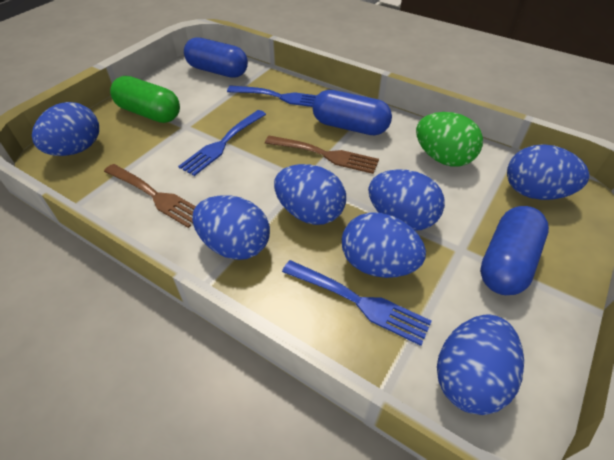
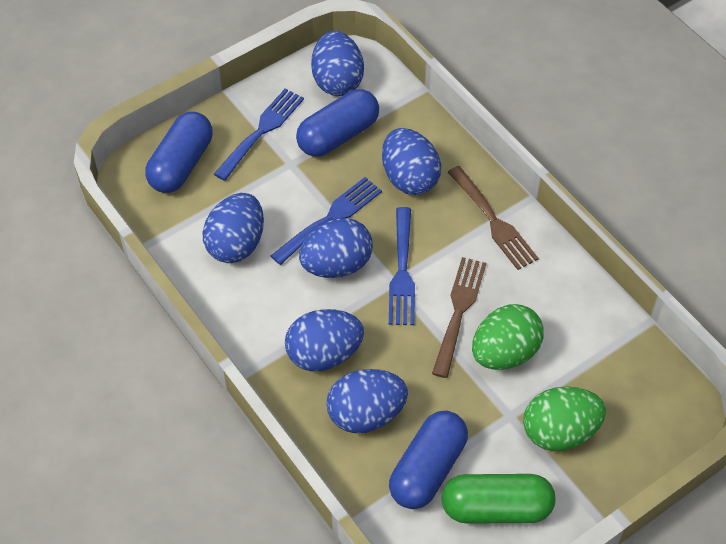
blue egg: 7 -> 6
green egg: 1 -> 2

